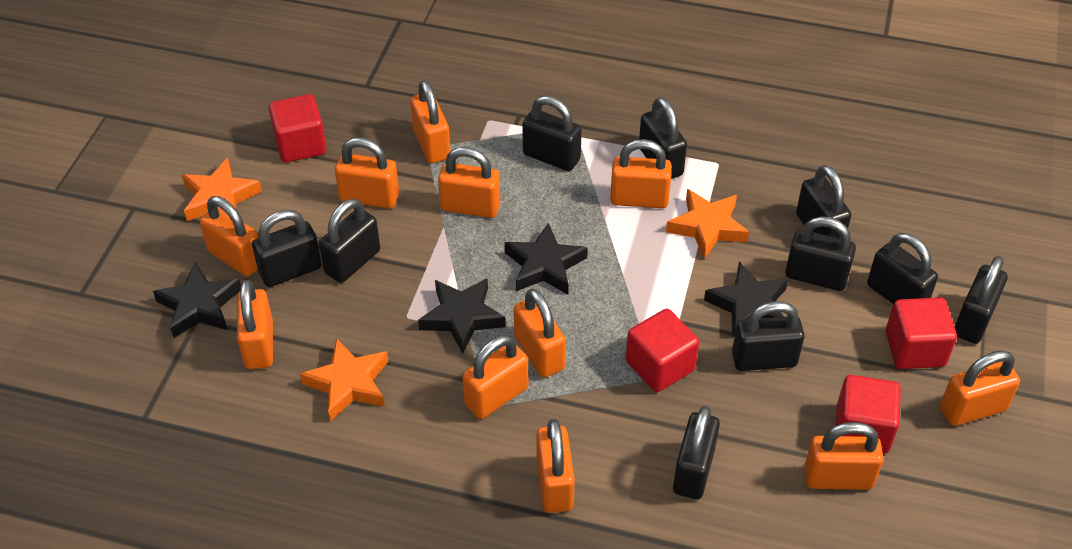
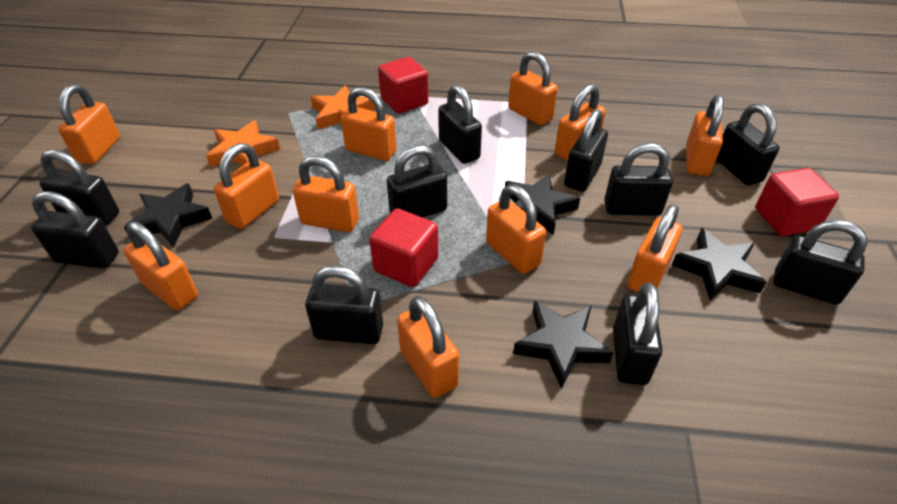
orange star: 3 -> 2
red cube: 4 -> 3

